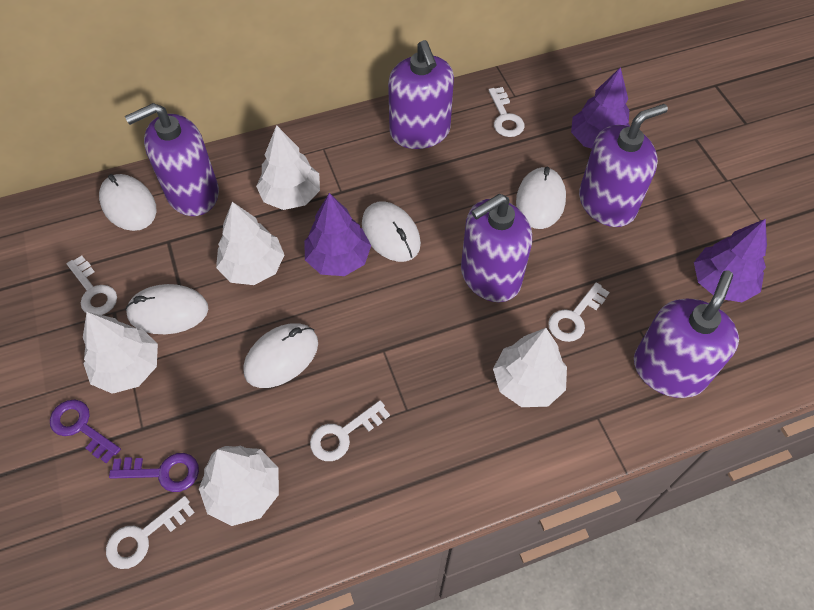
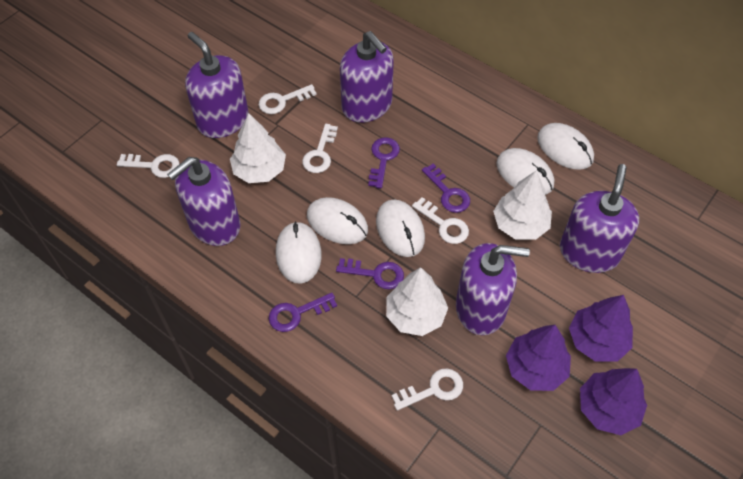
purple key: 2 -> 4
white tree: 5 -> 3

